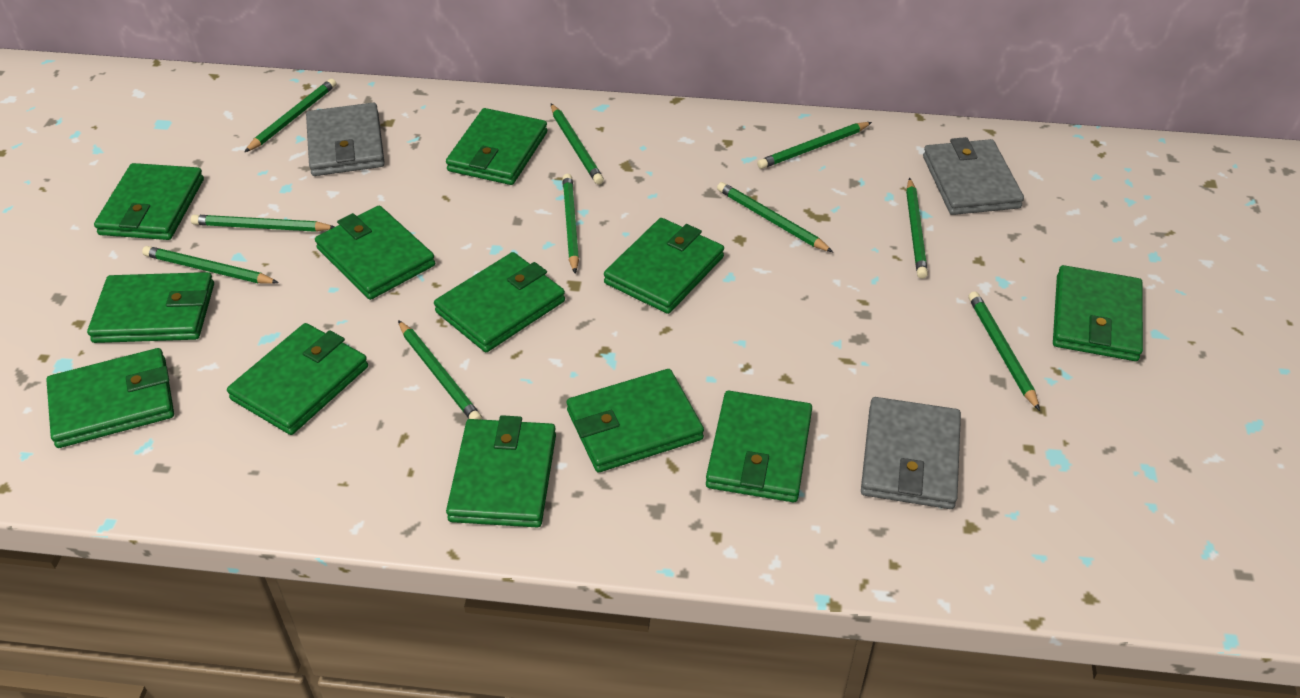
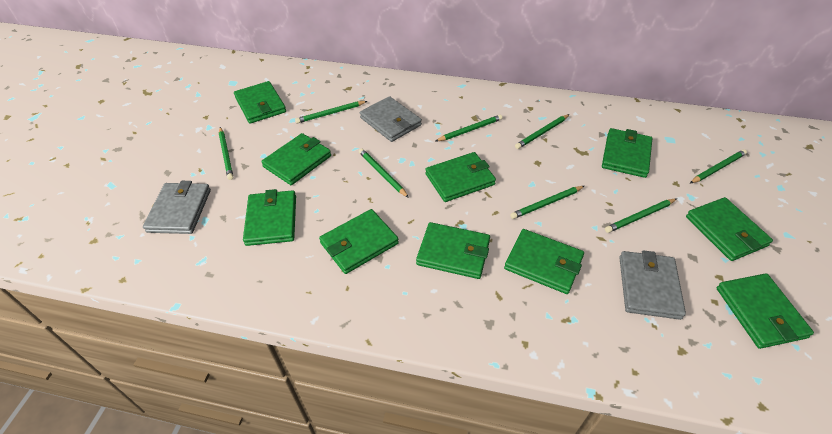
green pencil: 10 -> 8
green wallet: 12 -> 10

